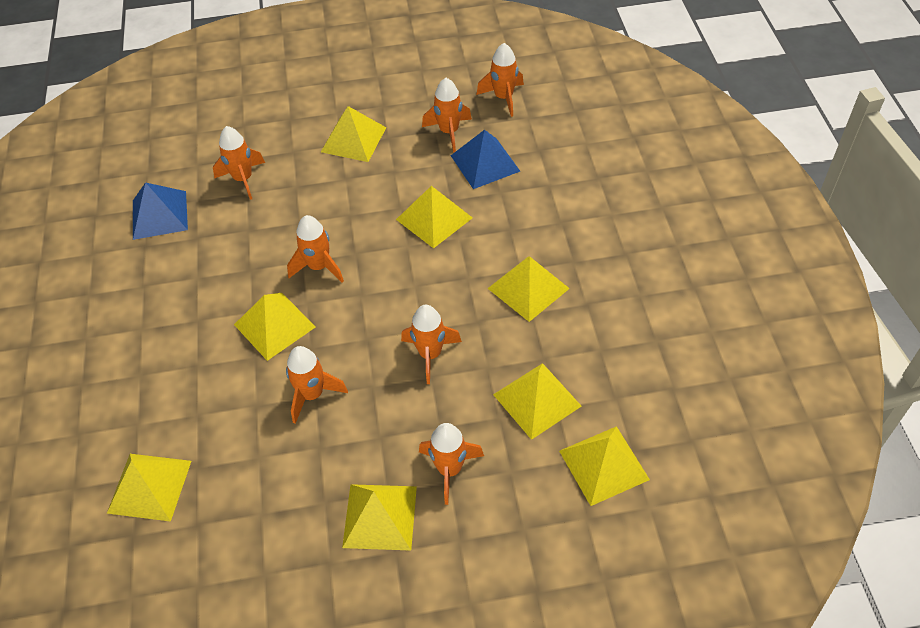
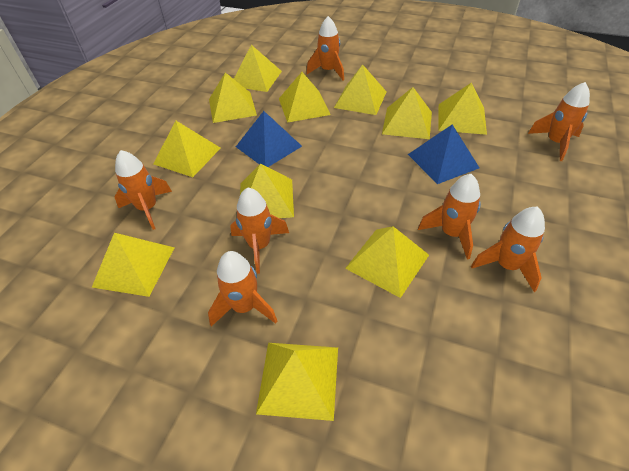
yellow pyramid: 8 -> 11

